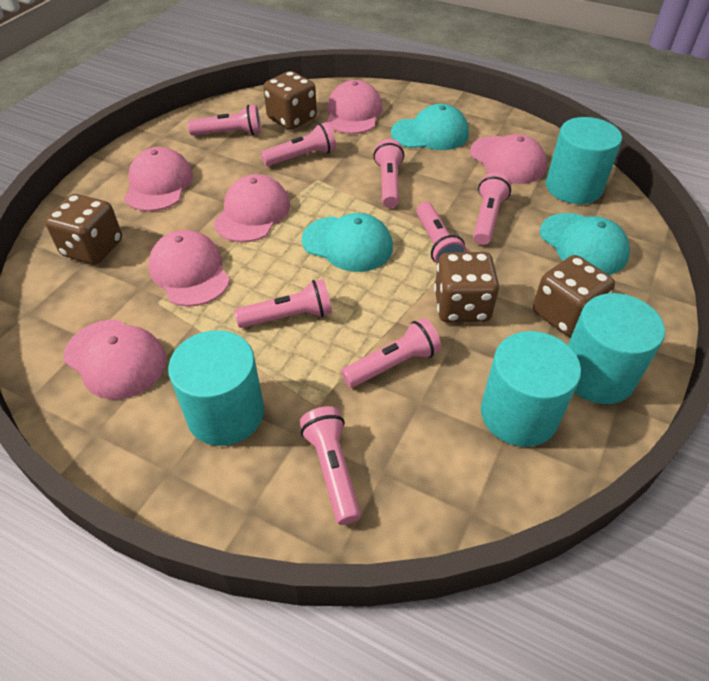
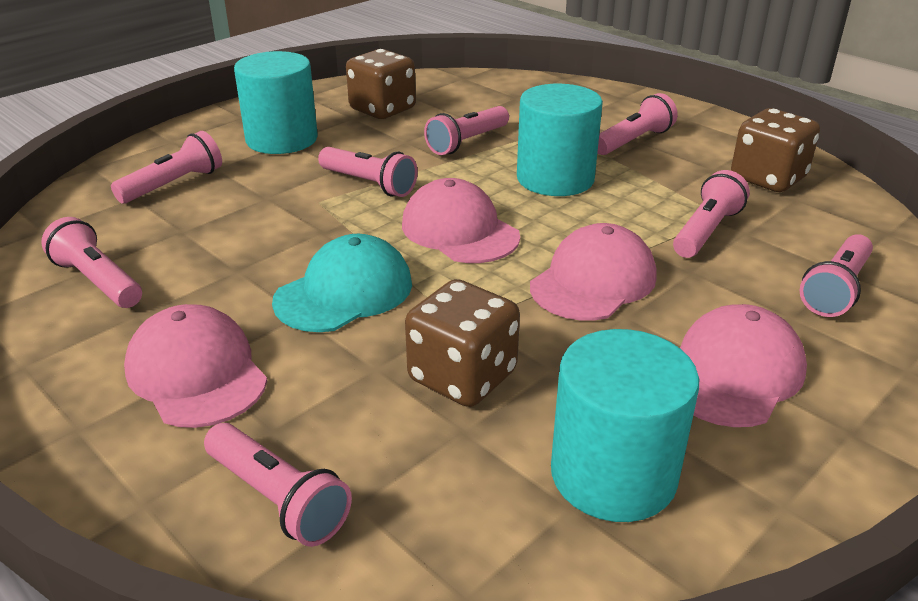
brown dice: 4 -> 3
pink cap: 6 -> 4
turquoise cap: 3 -> 1
turquoise cylinder: 4 -> 3

